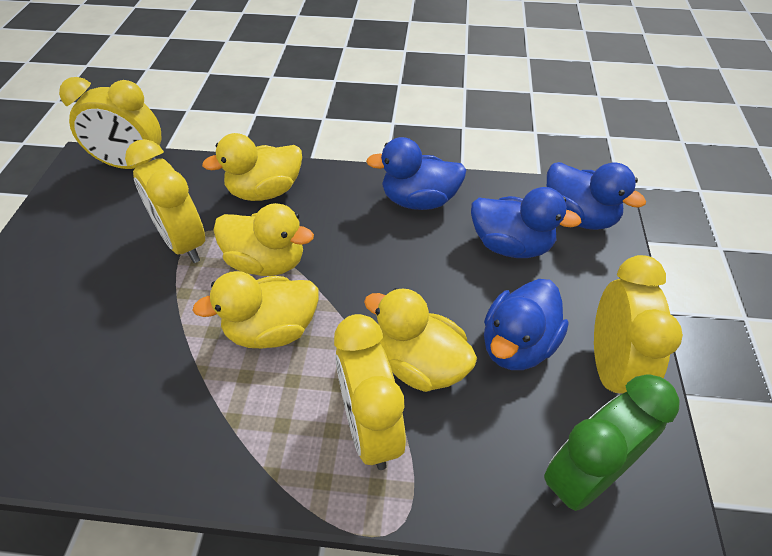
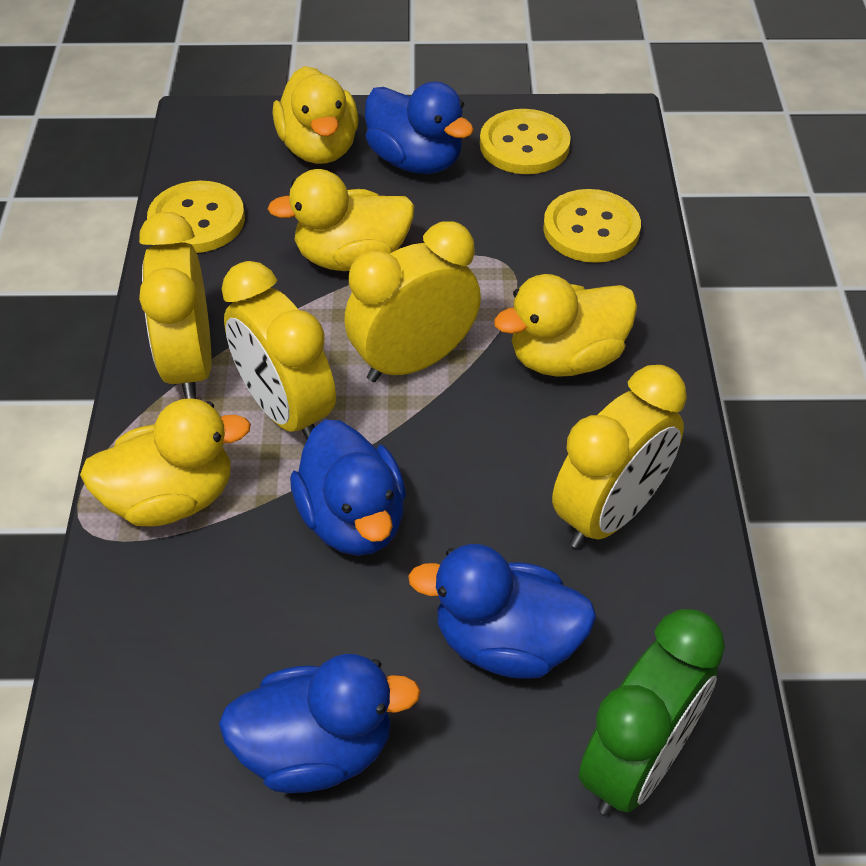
yellow button: 0 -> 3

